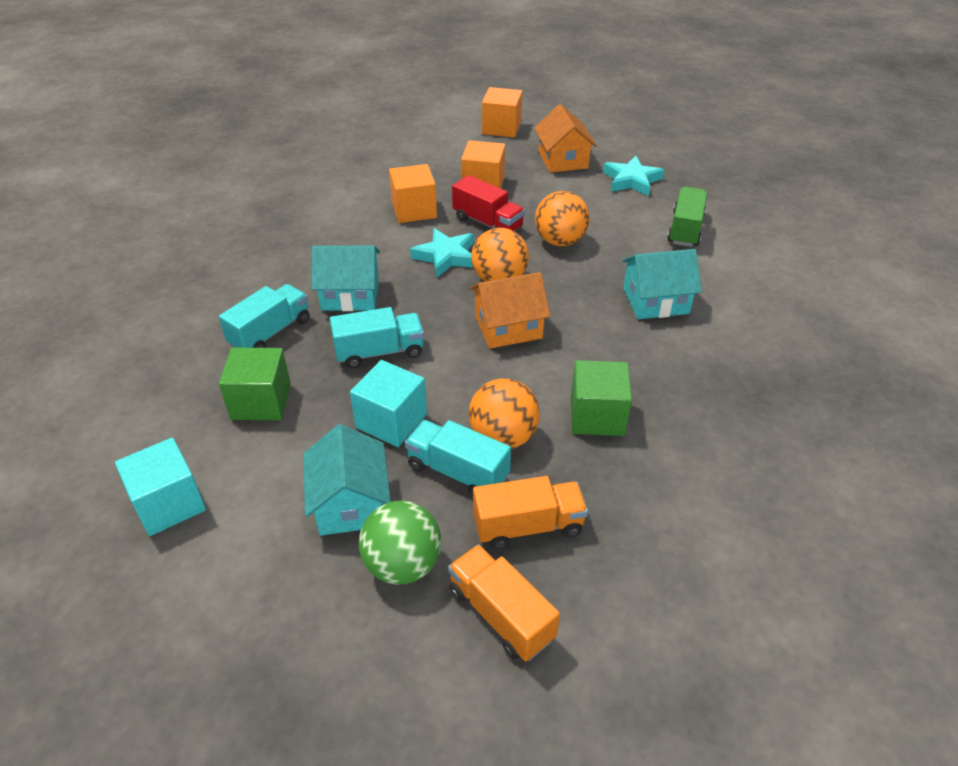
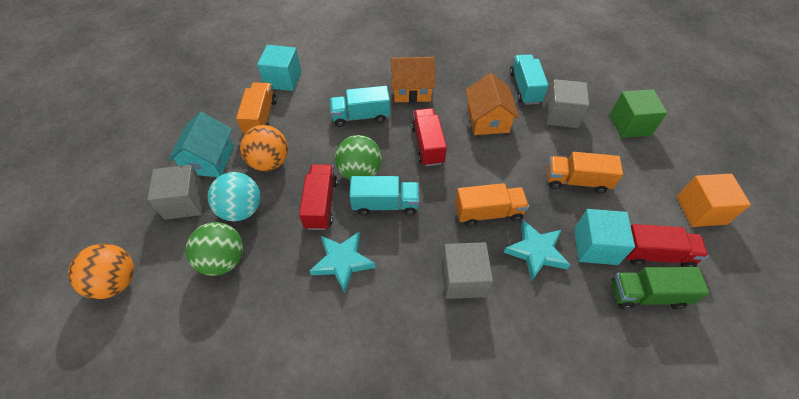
green ball: 1 -> 2
green cube: 2 -> 1
grey cube: 0 -> 3
orange ball: 3 -> 2
orange cube: 3 -> 1
orange truck: 2 -> 3
red truck: 1 -> 3
turquoise ball: 0 -> 1
turquoise house: 3 -> 1

